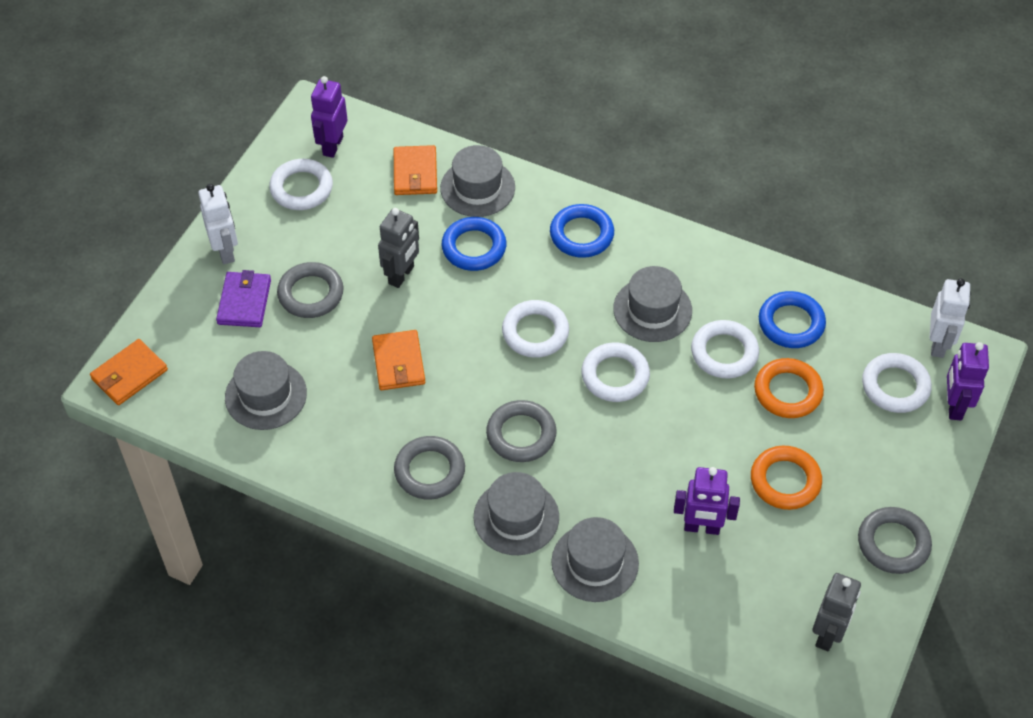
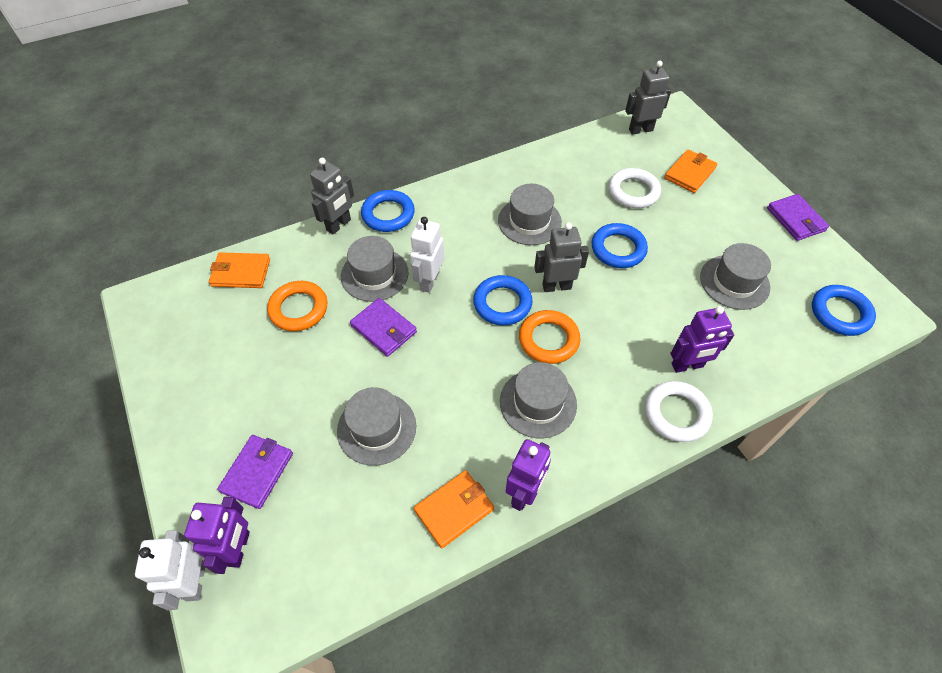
blue ring: 3 -> 4
grey ring: 4 -> 0
grey robot: 2 -> 3
purple wallet: 1 -> 3
white ring: 5 -> 2

